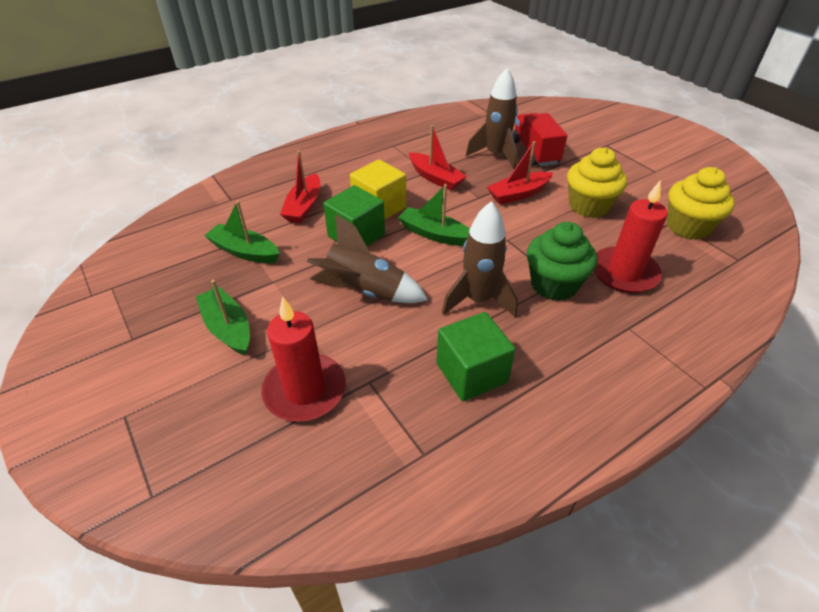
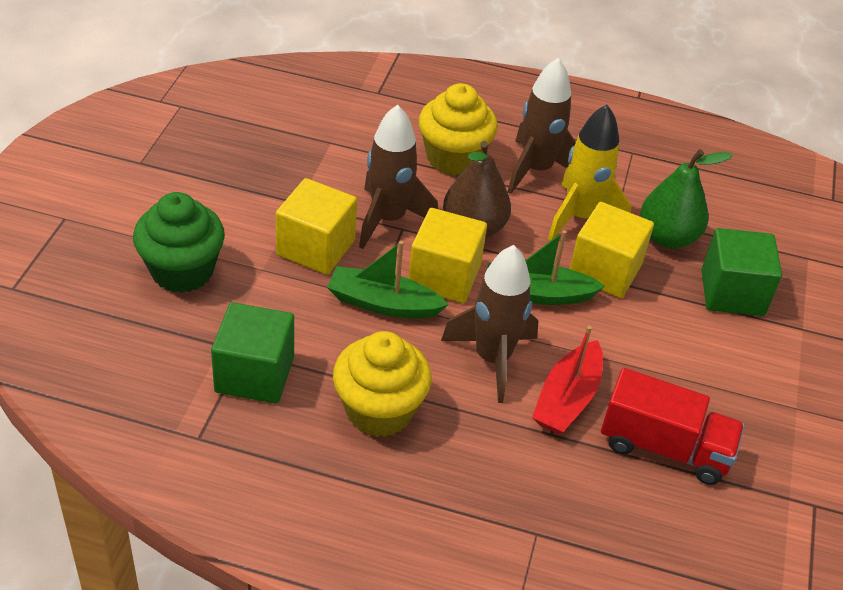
brown pear: 0 -> 1
green boat: 3 -> 2
green pear: 0 -> 1
red boat: 3 -> 1
red candle: 2 -> 0
yellow cube: 1 -> 3
yellow rocket: 0 -> 1

